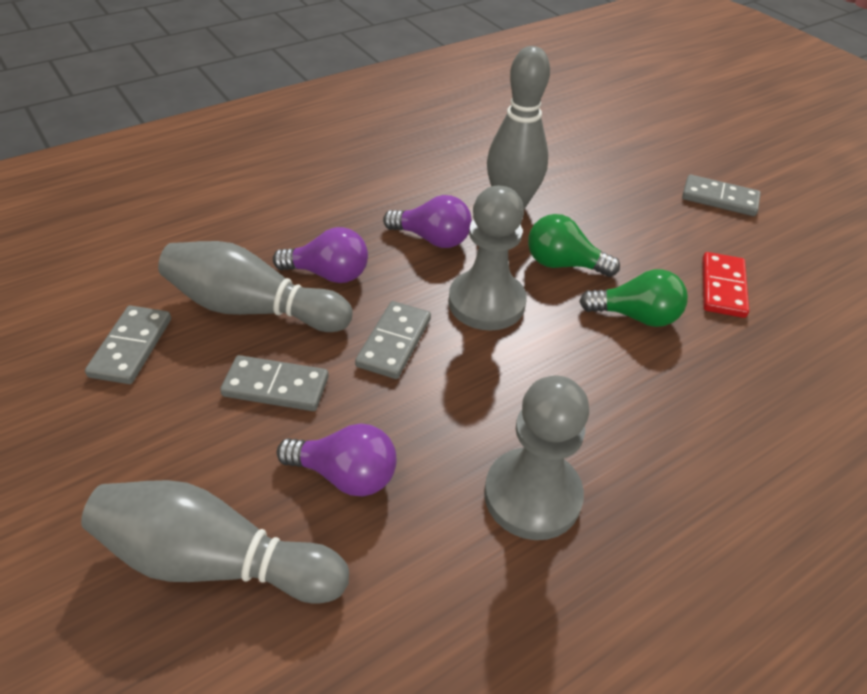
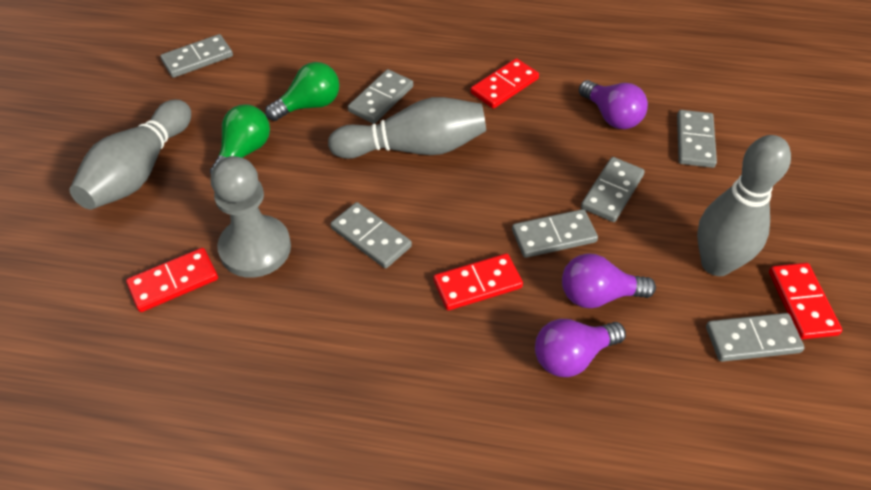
grey domino: 4 -> 7
grey pawn: 2 -> 1
red domino: 1 -> 4

